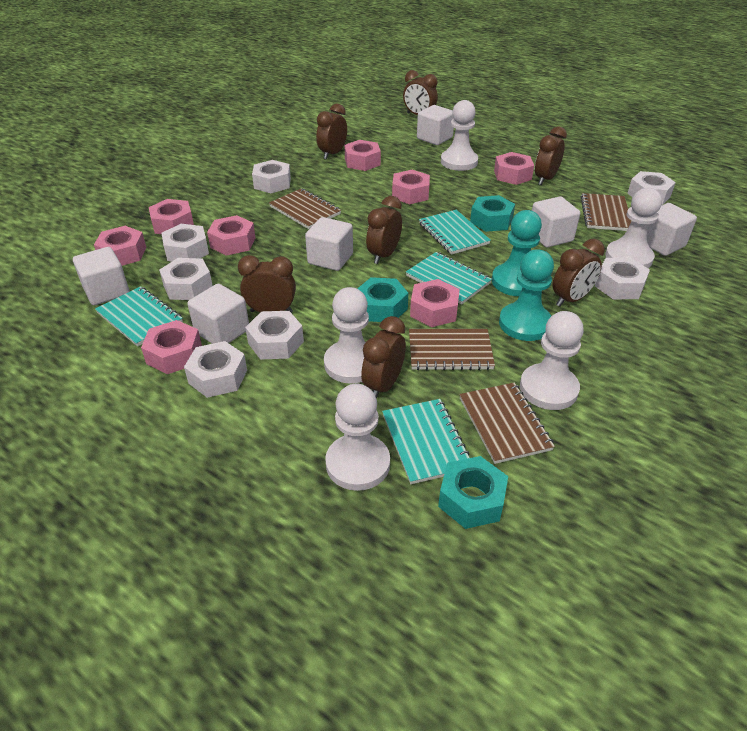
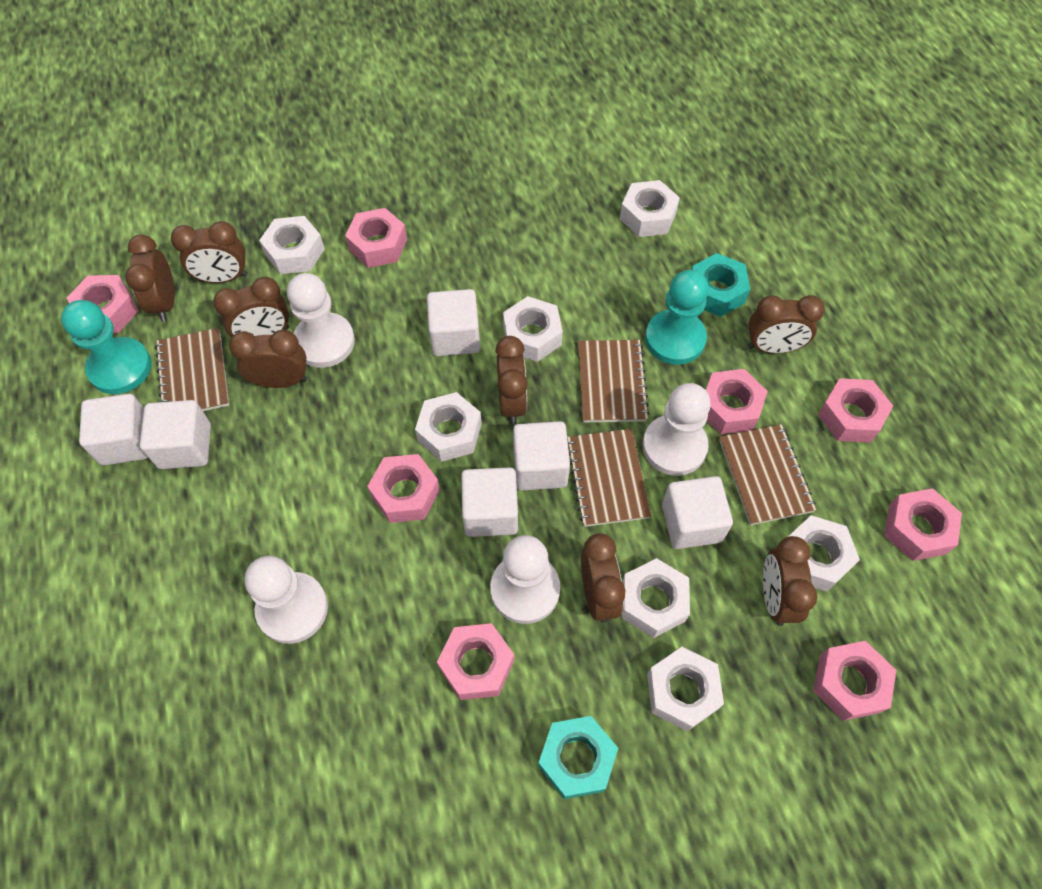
brown clock: 7 -> 8
turquoise notebook: 4 -> 0
turquoise nut: 3 -> 2
white pawn: 5 -> 4

